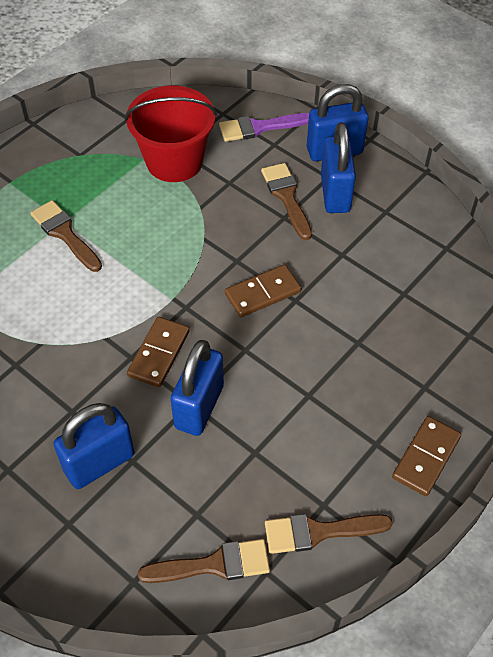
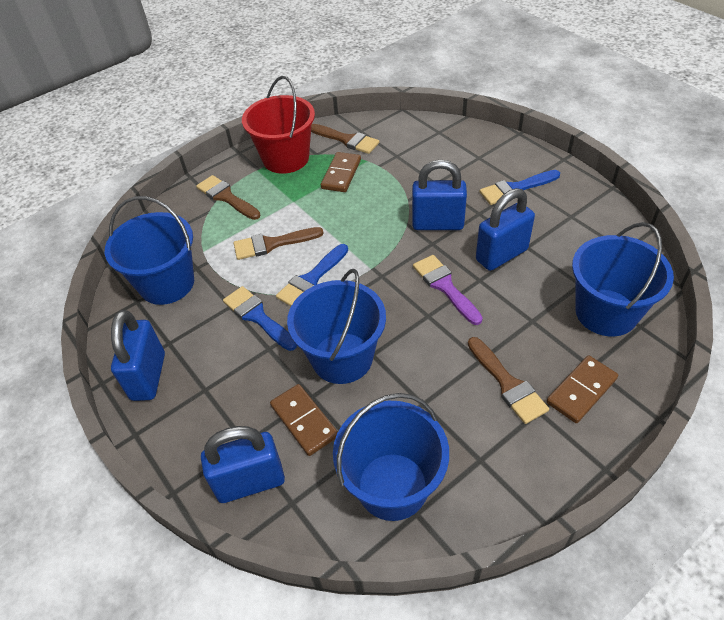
blue brush: 0 -> 3
blue bucket: 0 -> 4

